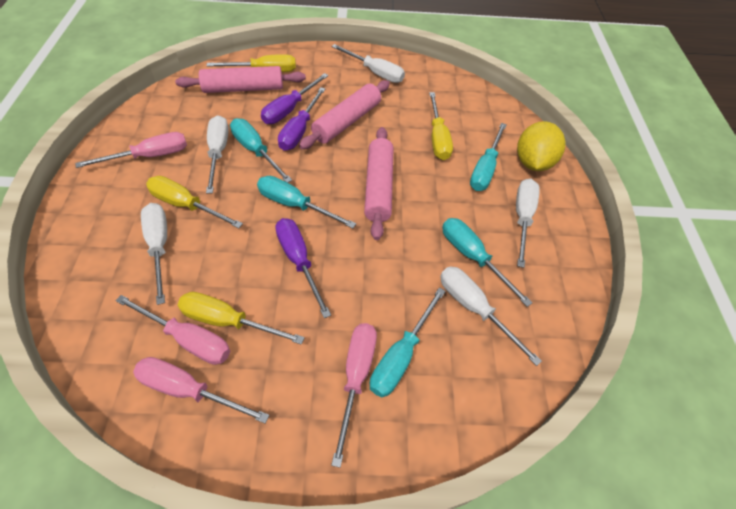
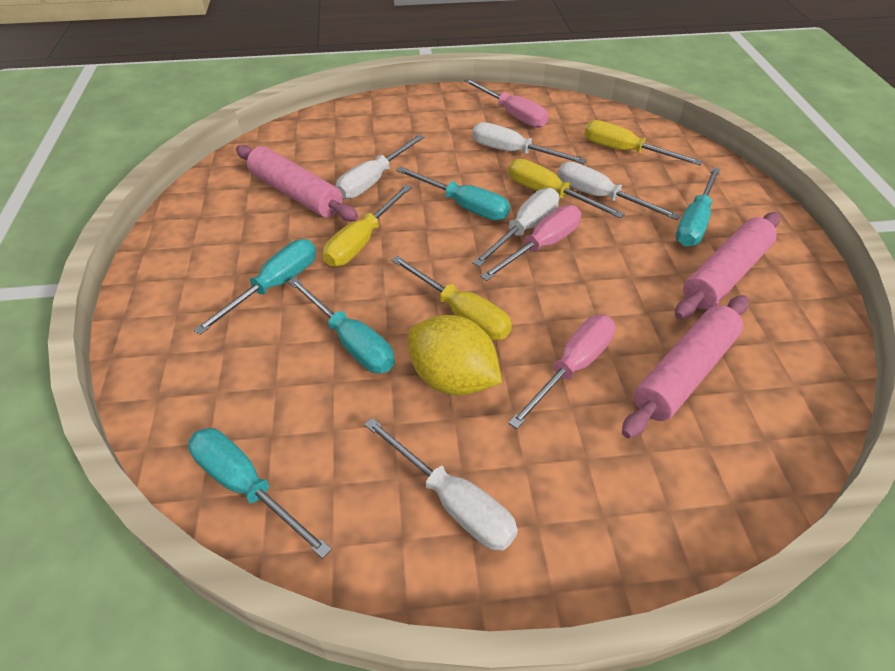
pink screwdriver: 4 -> 3
purple screwdriver: 3 -> 0

